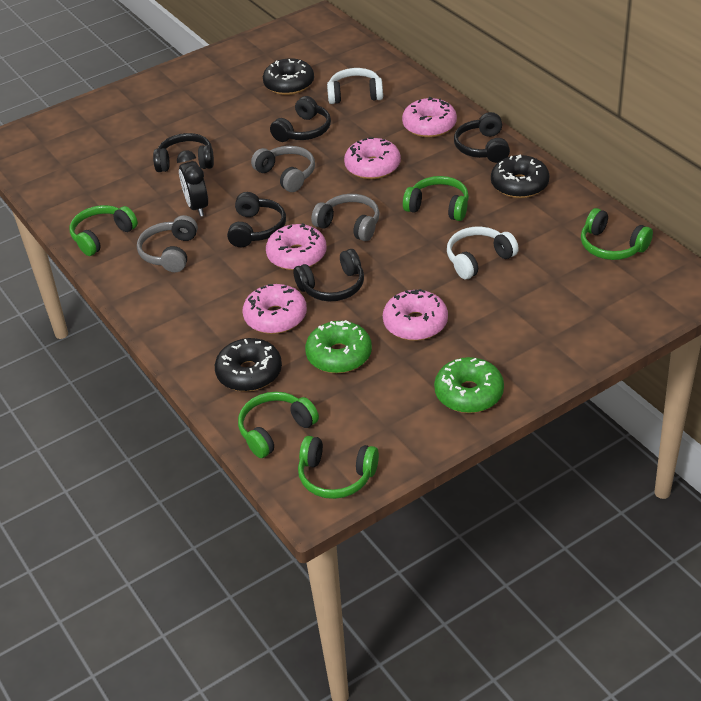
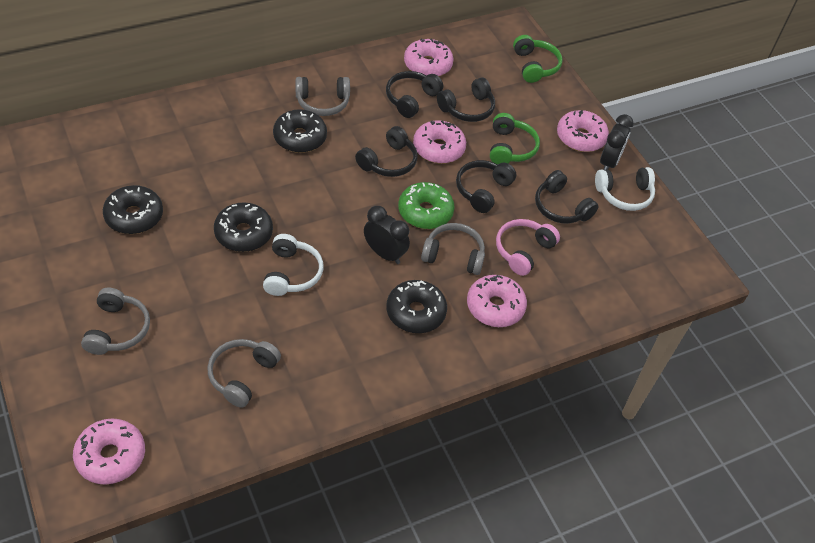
black clock: 1 -> 2
black donut: 3 -> 4
green donut: 2 -> 1
green headphones: 5 -> 2
grey headphones: 3 -> 4
pink headphones: 0 -> 1

